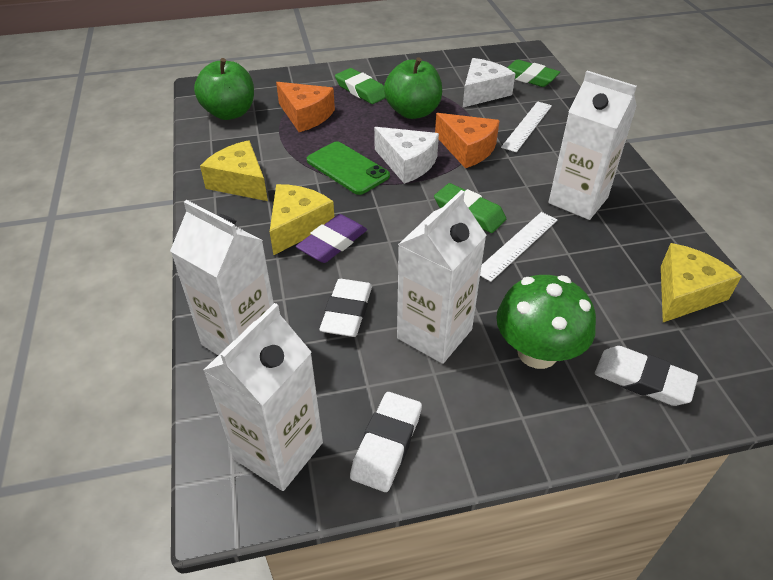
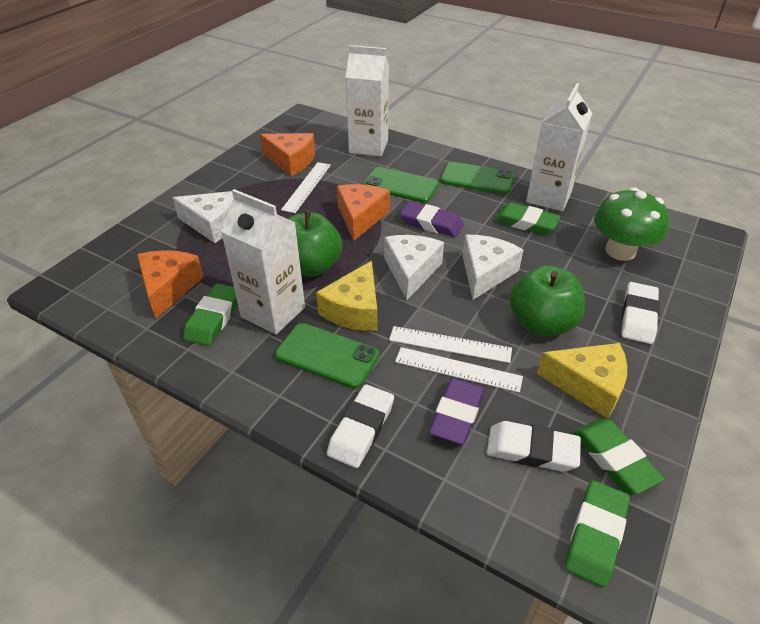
green eraser: 3 -> 4
green phone: 1 -> 3
orange cheese: 2 -> 3
purple eraser: 1 -> 2
white carton: 4 -> 3
white cheese: 2 -> 3
white ruler: 2 -> 3
yellow cheese: 3 -> 2

